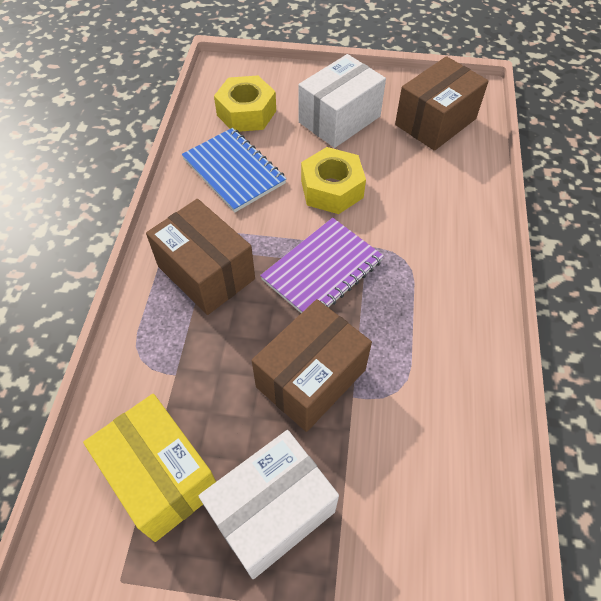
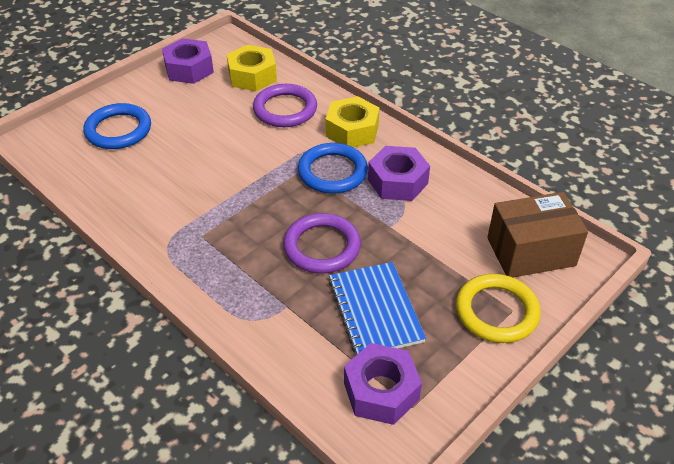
blue ring: 0 -> 2
brown box: 3 -> 1
purple notebook: 1 -> 0
purple nut: 0 -> 3
purple ring: 0 -> 2
white box: 2 -> 0
yellow box: 1 -> 0
yellow ring: 0 -> 1

